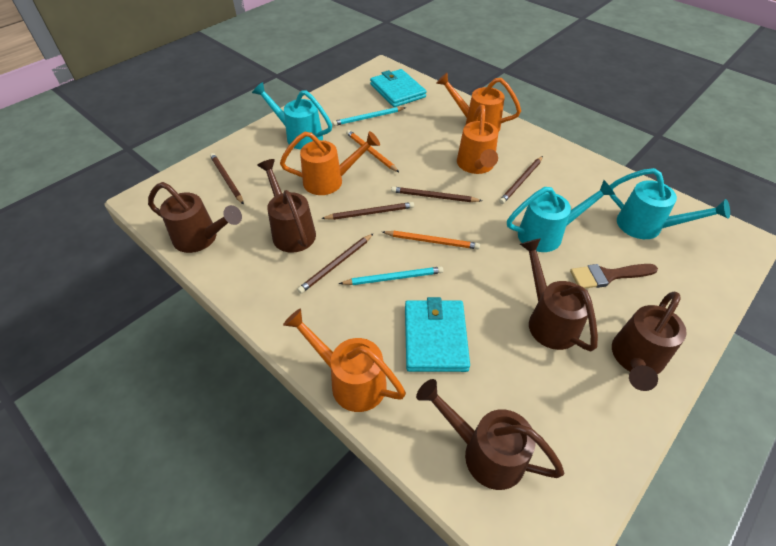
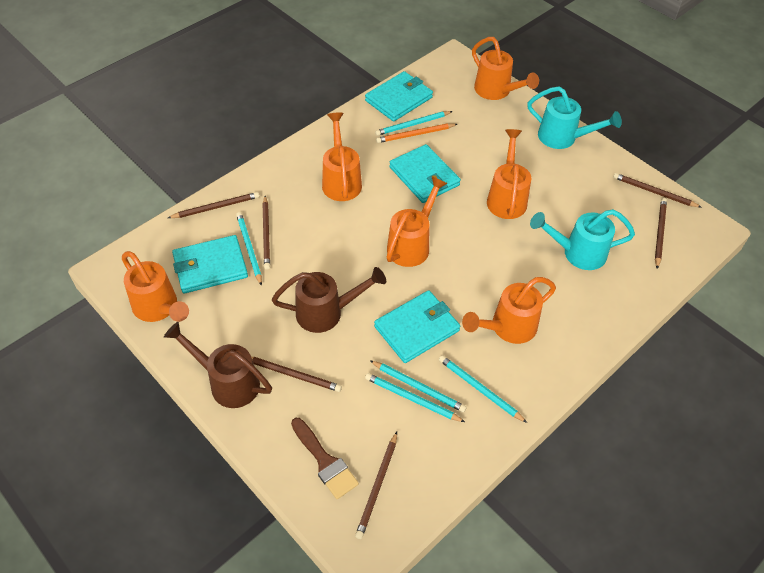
brown pencil: 5 -> 6
brown watering can: 5 -> 2
orange pencil: 2 -> 1
orange watering can: 4 -> 6
turquoise pencil: 2 -> 5
turquoise wallet: 2 -> 4
turquoise watering can: 3 -> 2

